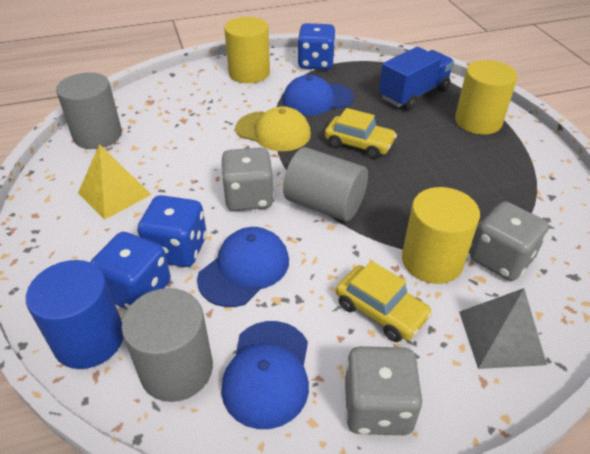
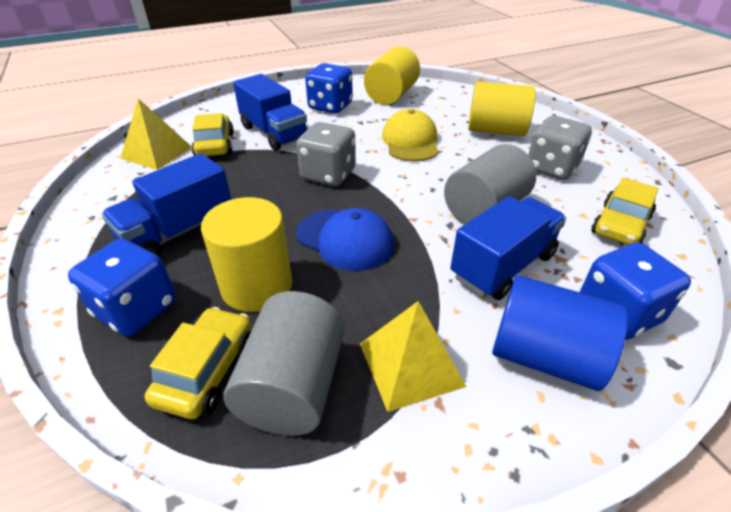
blue cap: 3 -> 1
blue truck: 1 -> 3
grey cylinder: 3 -> 2
grey dice: 3 -> 2
grey pyramid: 1 -> 0
yellow car: 2 -> 3
yellow pyramid: 1 -> 2

